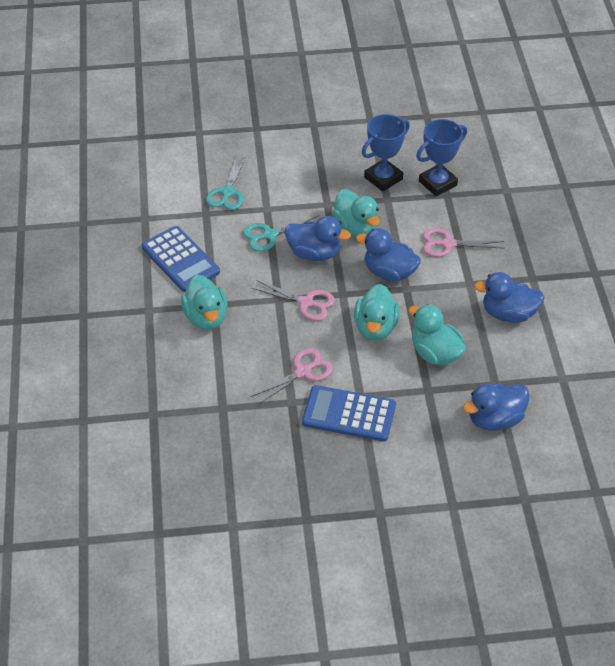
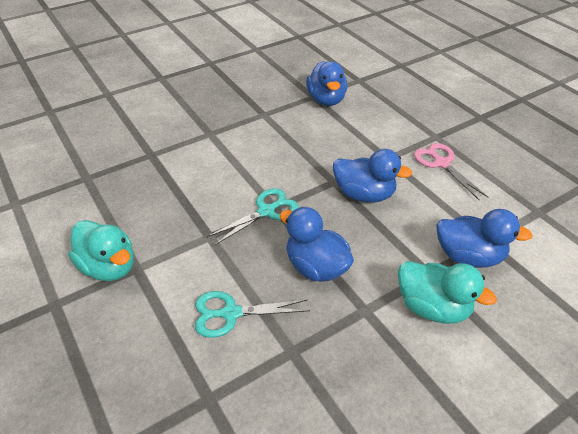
blue calculator: 2 -> 0
blue trophy: 2 -> 0
pink scissors: 3 -> 1
turquoise duck: 4 -> 2

